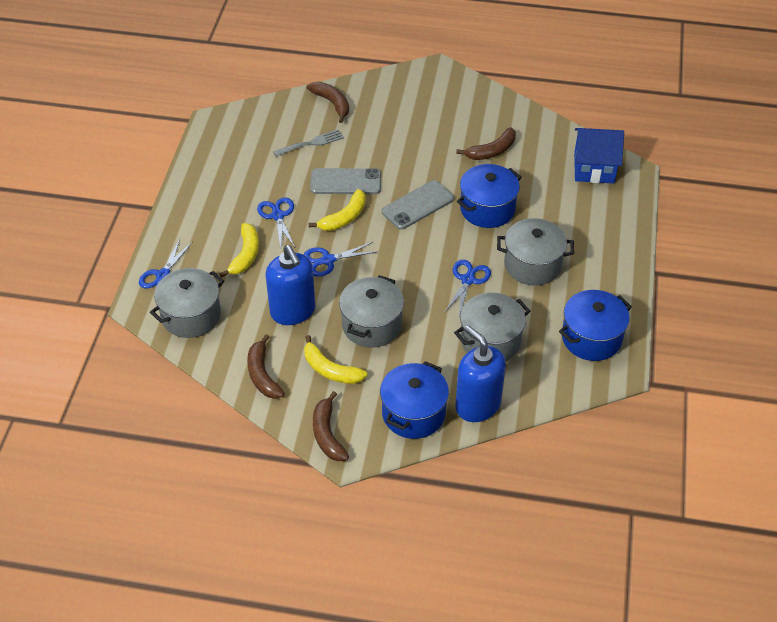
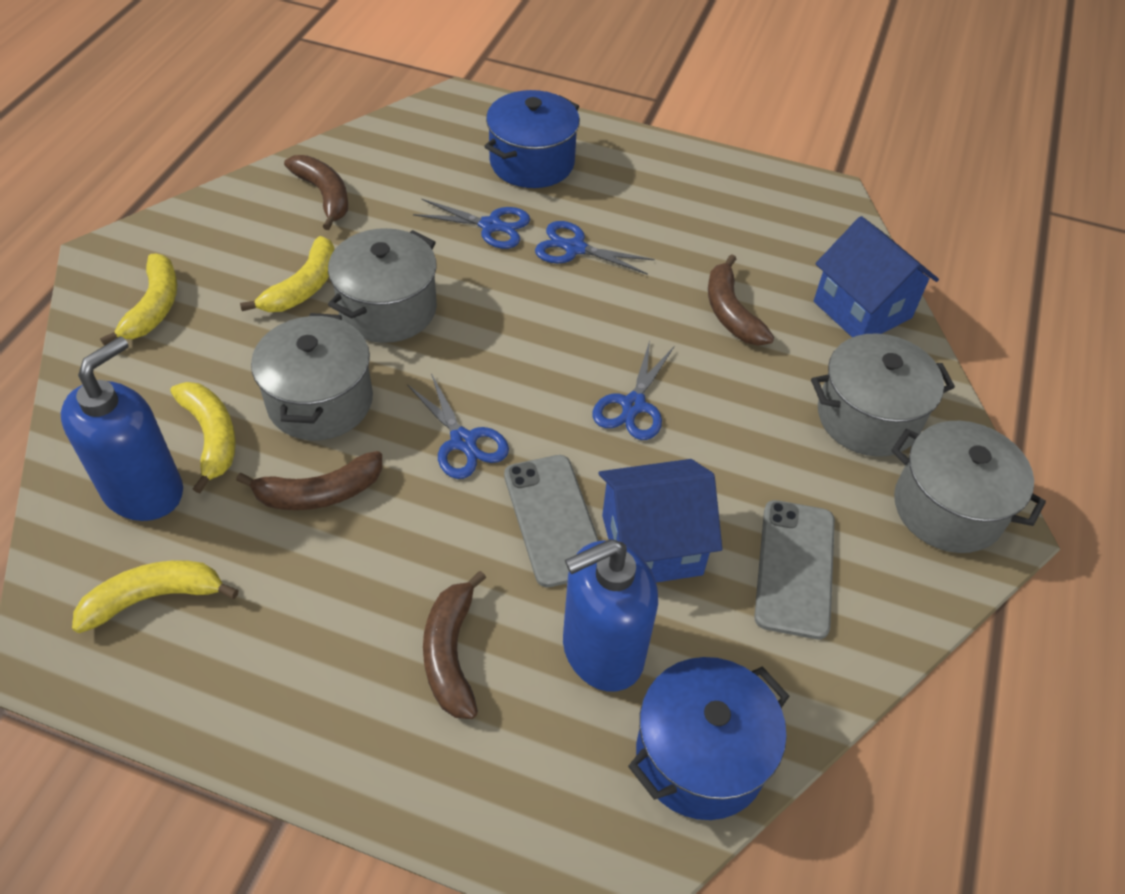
blue house: 1 -> 2
blue pot: 3 -> 2
grey fork: 1 -> 0
yellow banana: 3 -> 4

